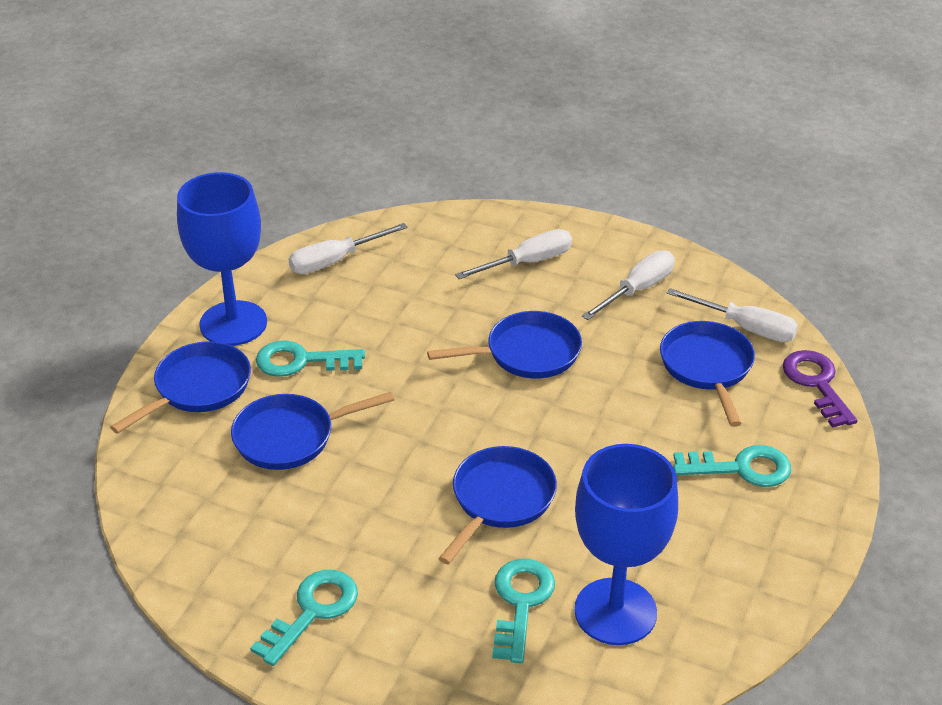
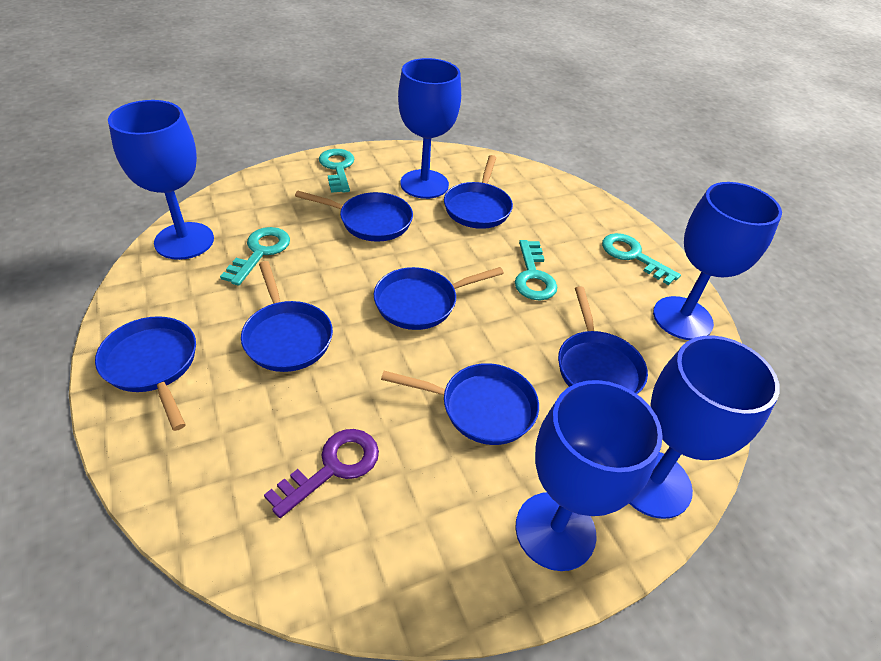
blue goblet: 2 -> 5
blue pan: 5 -> 7
white screwdriver: 4 -> 0

